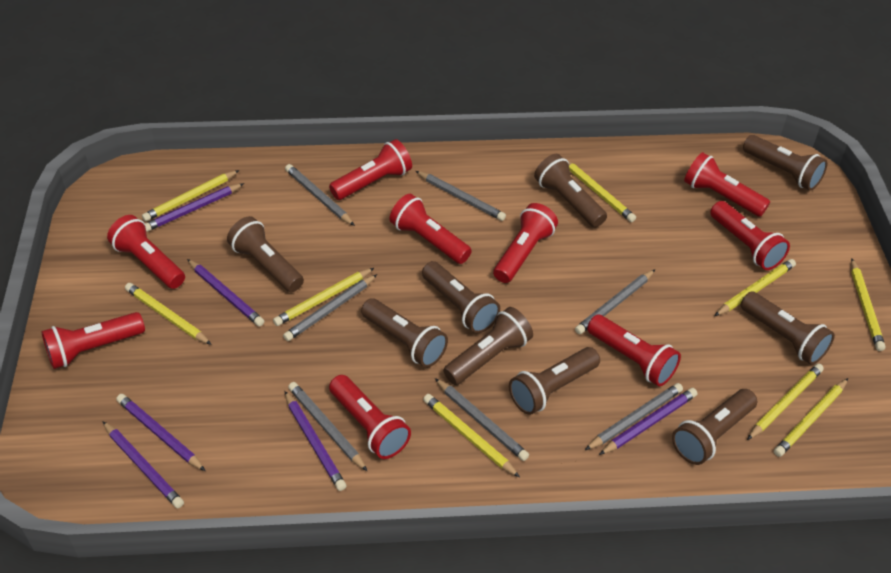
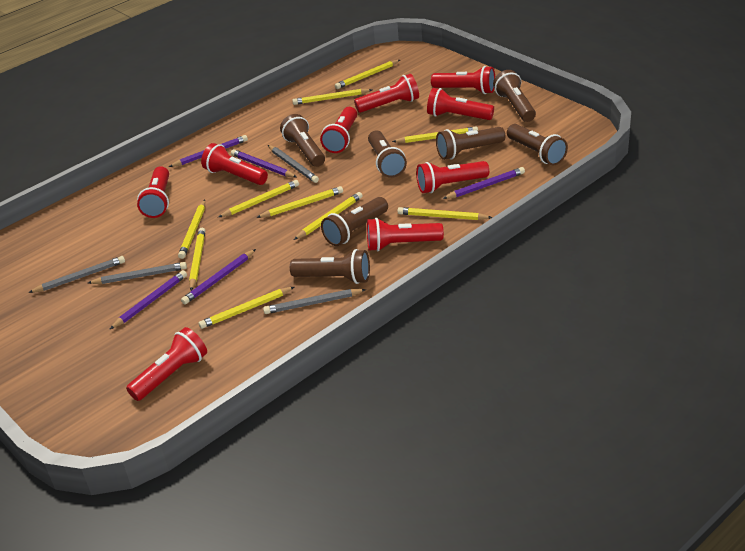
brown flashlight: 9 -> 7
grey pencil: 7 -> 4
purple pencil: 6 -> 5
yellow pencil: 9 -> 10

